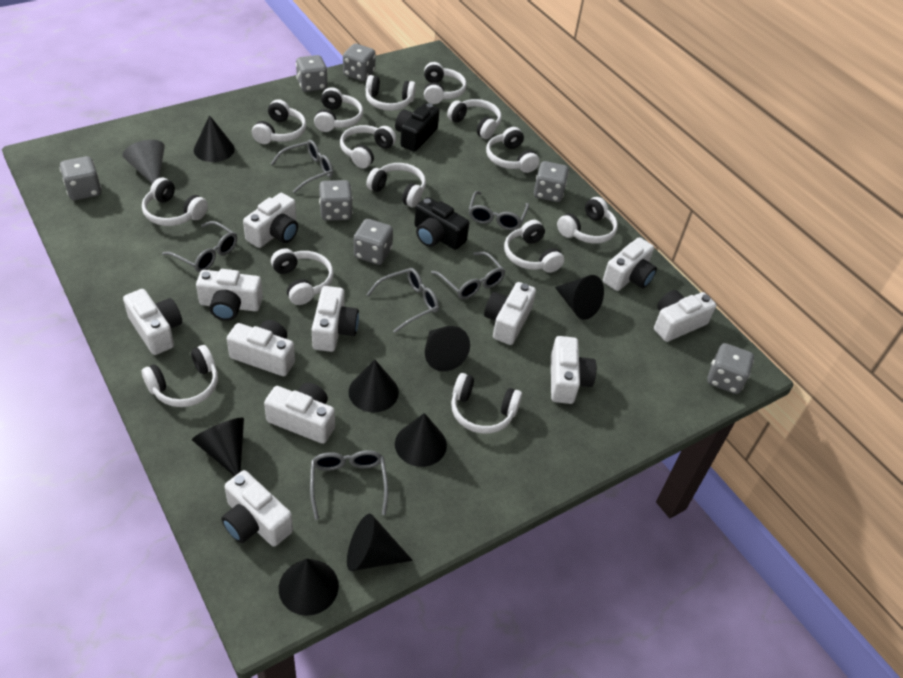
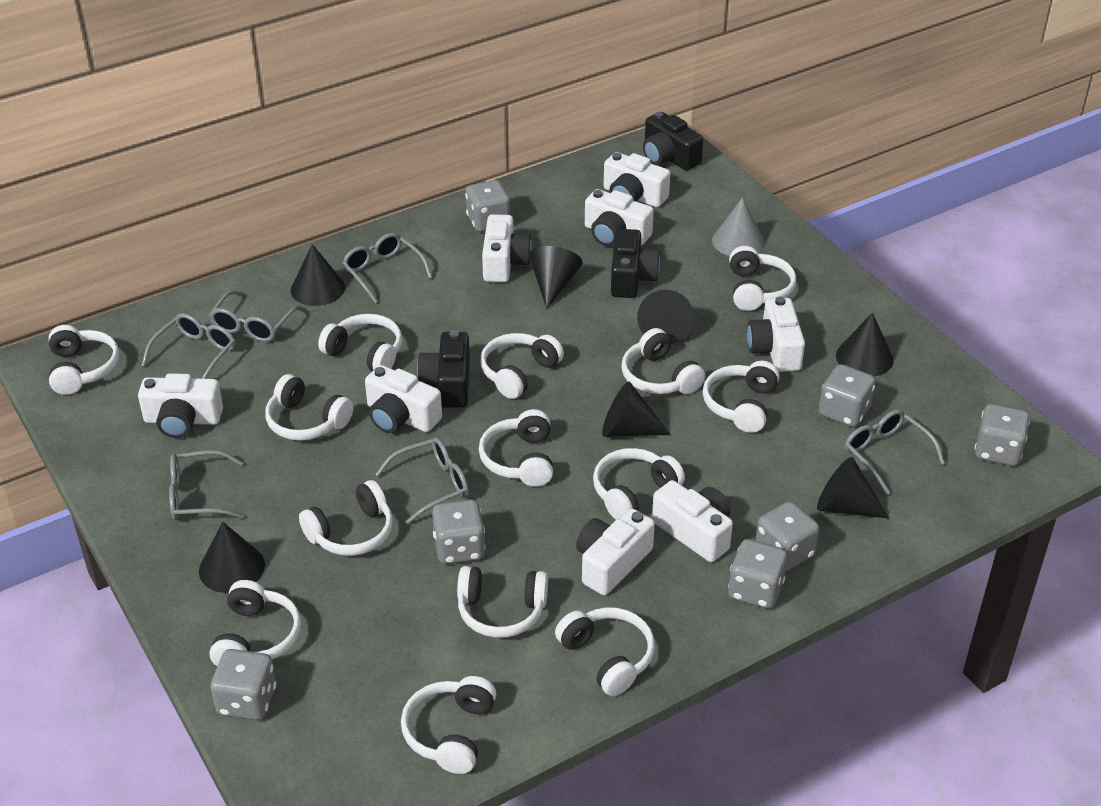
black camera: 2 -> 3
black cone: 8 -> 7
white camera: 11 -> 8

